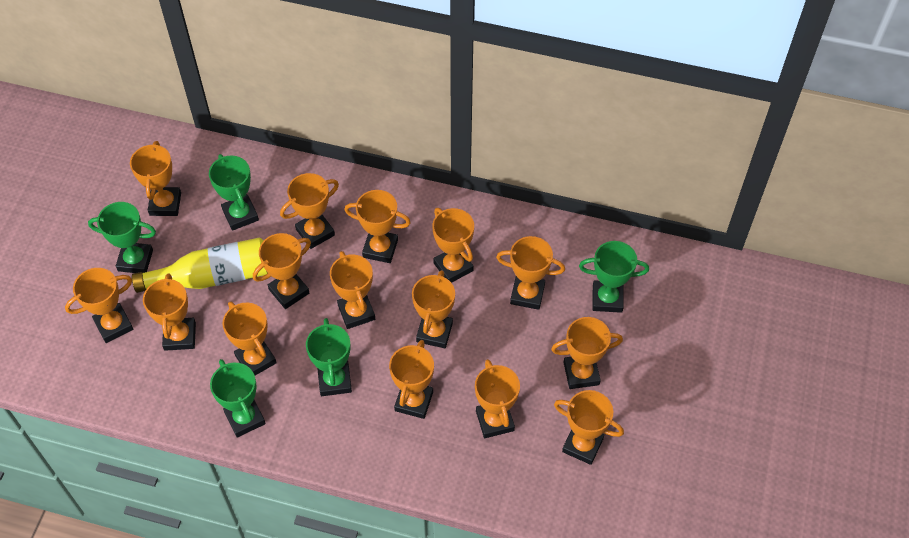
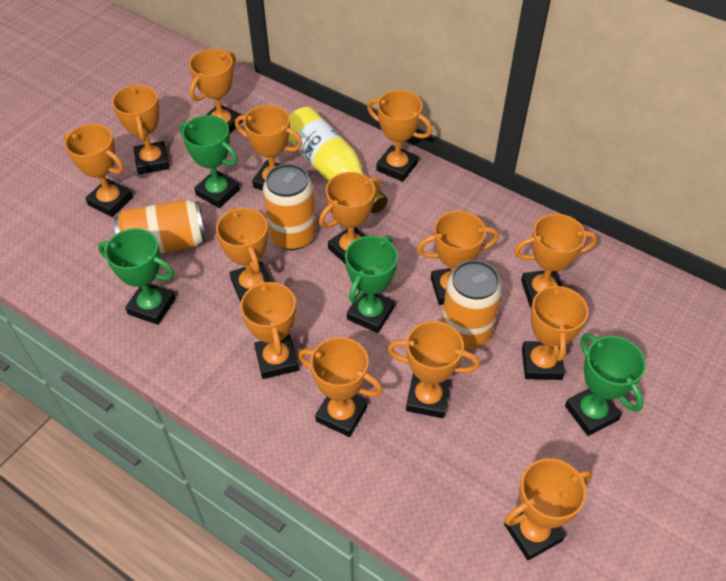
green trophy: 5 -> 4
orange can: 0 -> 3
orange trophy: 15 -> 14

